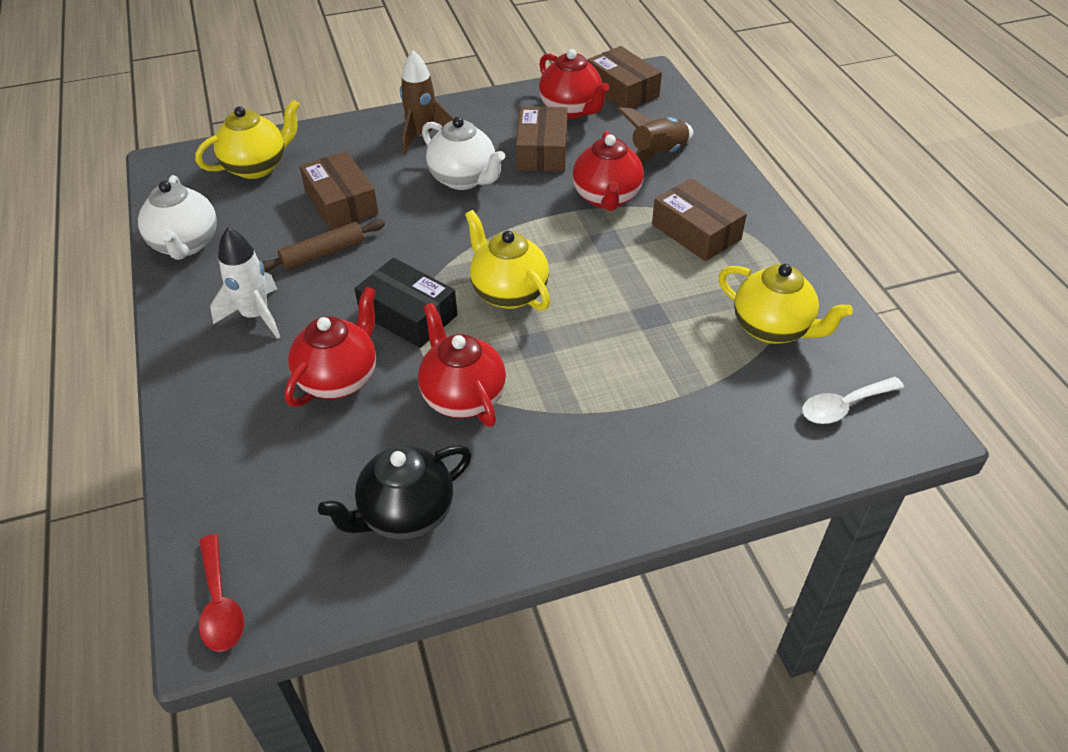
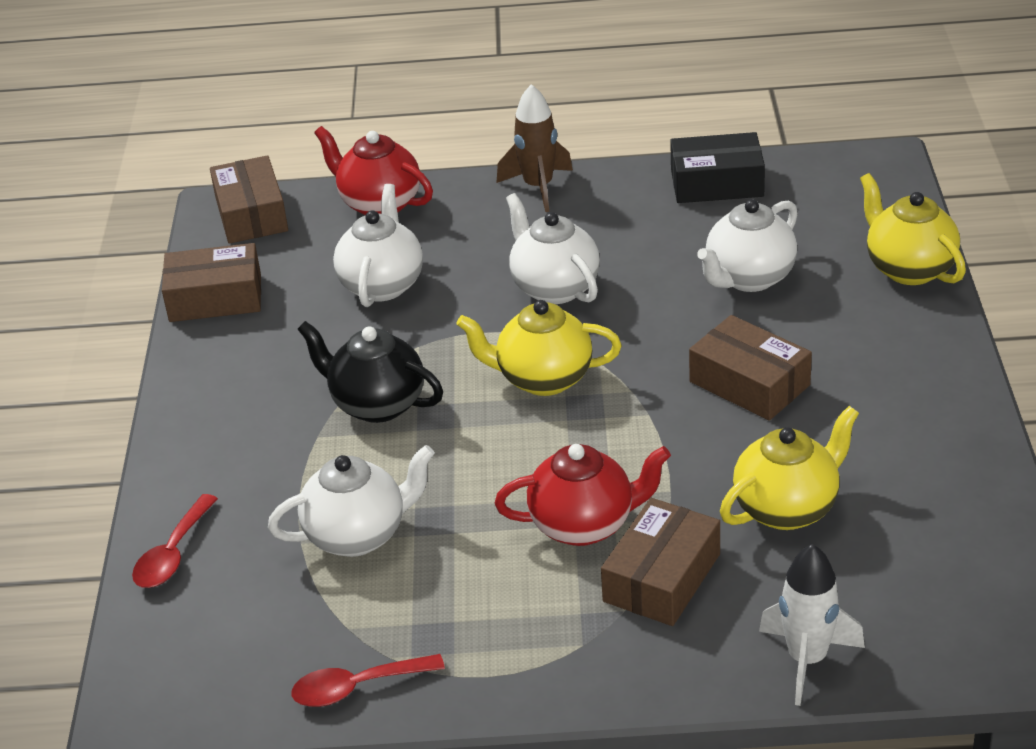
brown rocket: 2 -> 1
brown rolling pin: 1 -> 0
red spoon: 1 -> 2
red teapot: 4 -> 2
white spoon: 1 -> 0
white teapot: 2 -> 4

